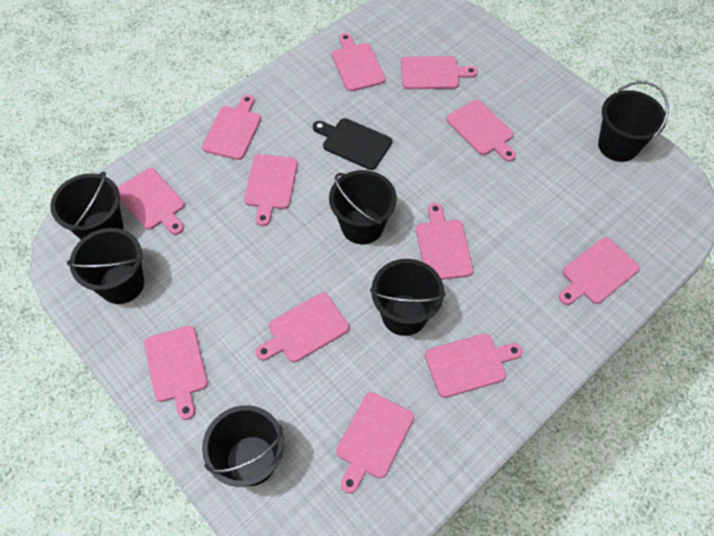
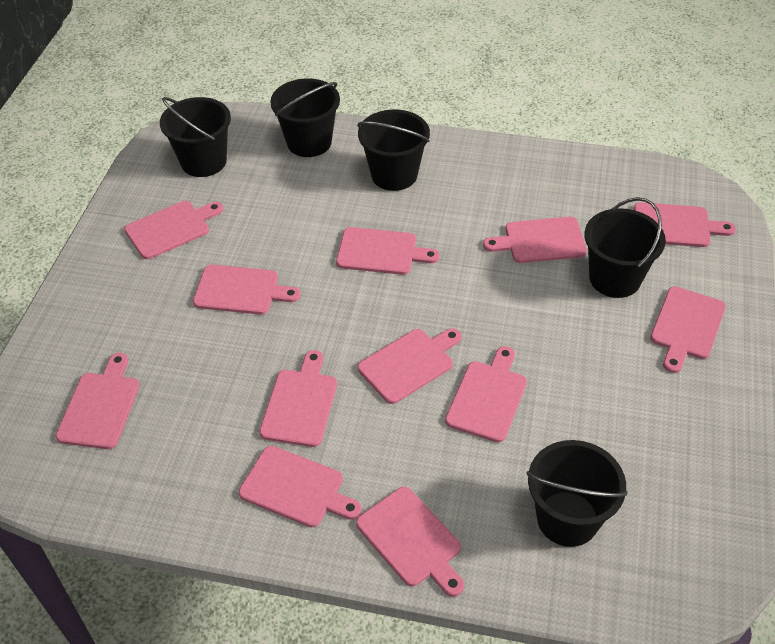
black bucket: 6 -> 5
black cutting board: 1 -> 0

